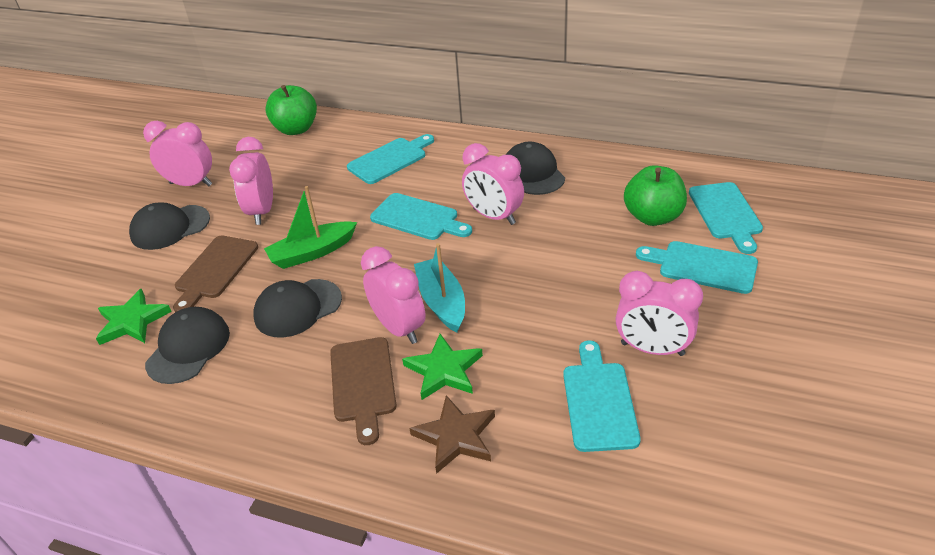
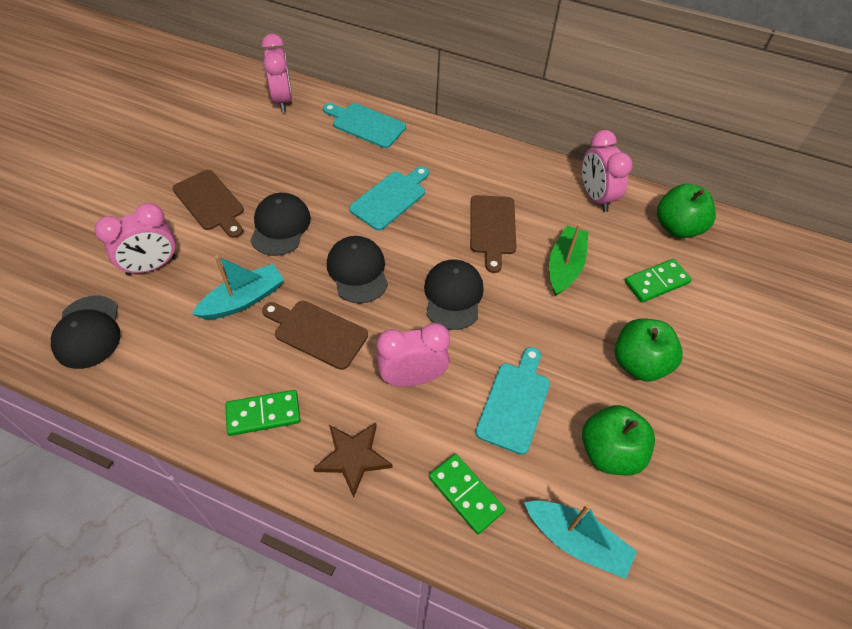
brown cutting board: 2 -> 3
green apple: 2 -> 3
green domino: 0 -> 3
green star: 2 -> 0
pink clock: 5 -> 4
turquoise boat: 1 -> 2
turquoise cutting board: 5 -> 3

